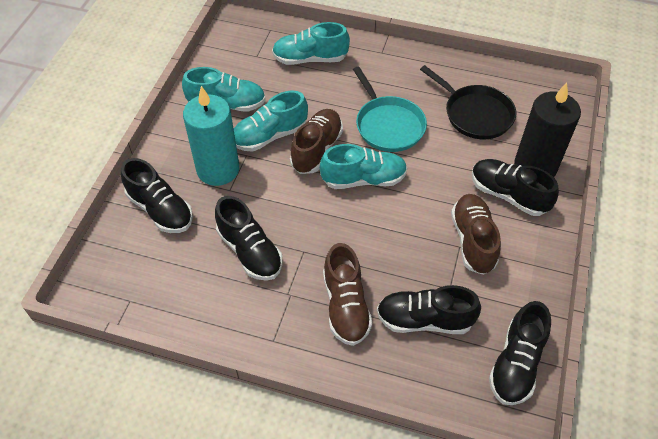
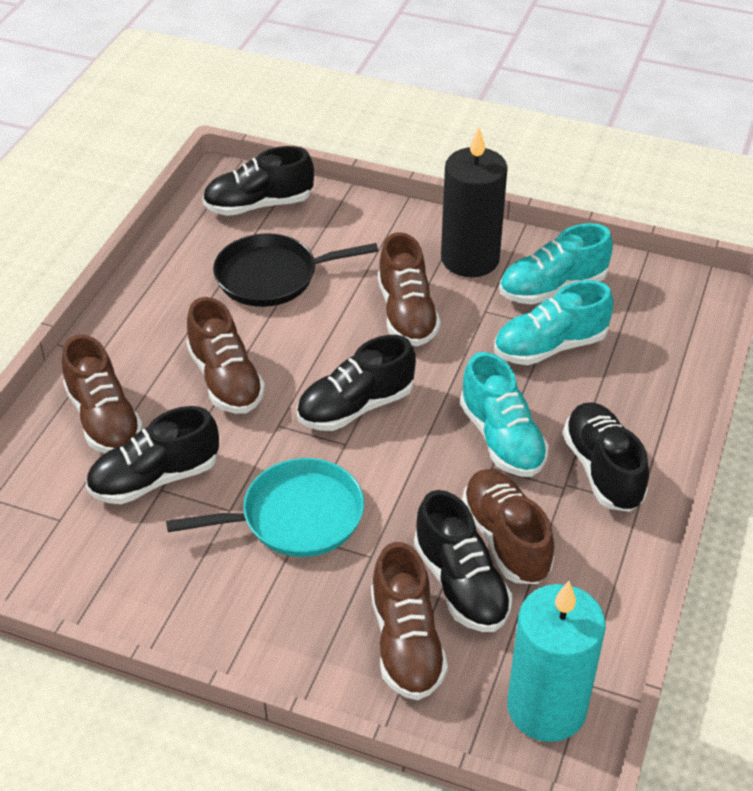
brown shoe: 3 -> 5
turquoise shoe: 4 -> 3

